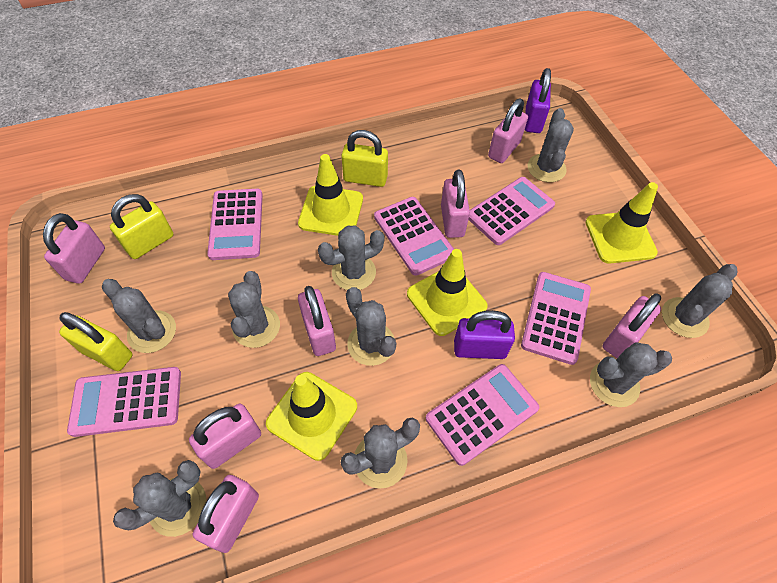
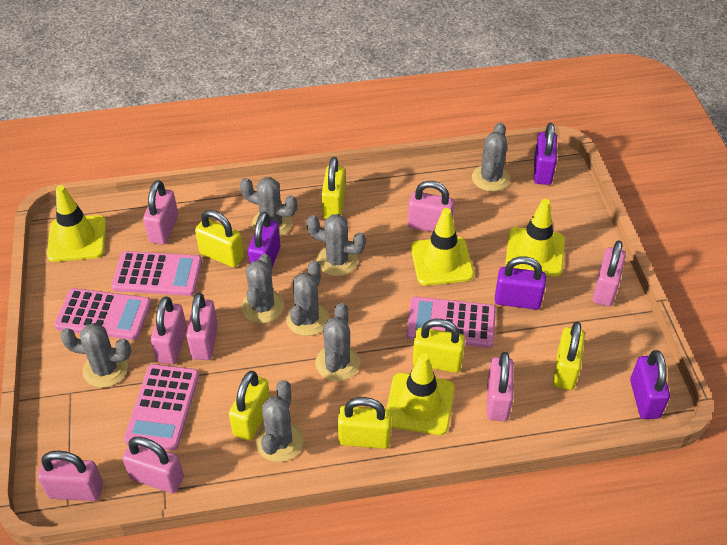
grey cactus: 9 -> 8
pink calculator: 6 -> 4
pink padlock: 7 -> 8
purple padlock: 2 -> 4
yellow padlock: 3 -> 6

